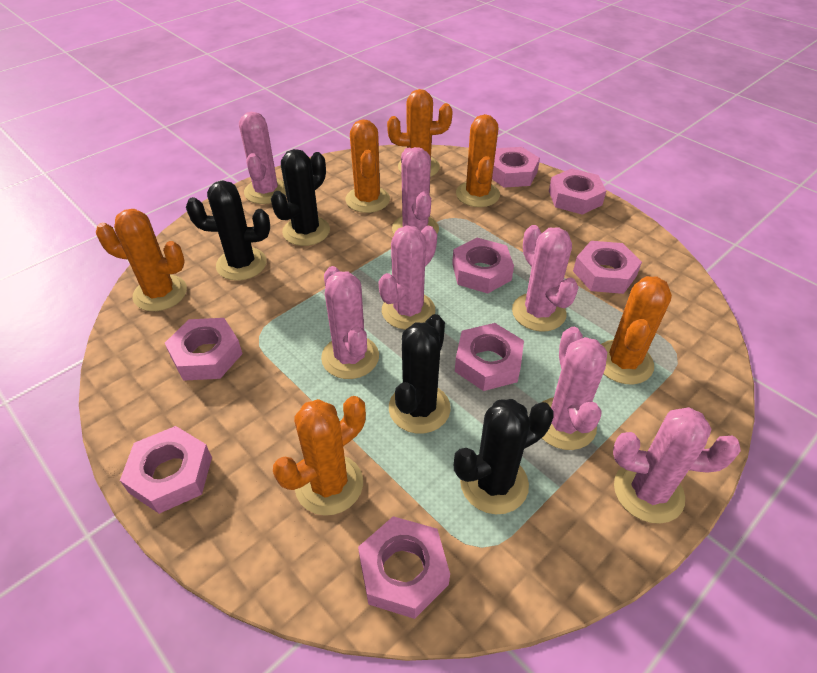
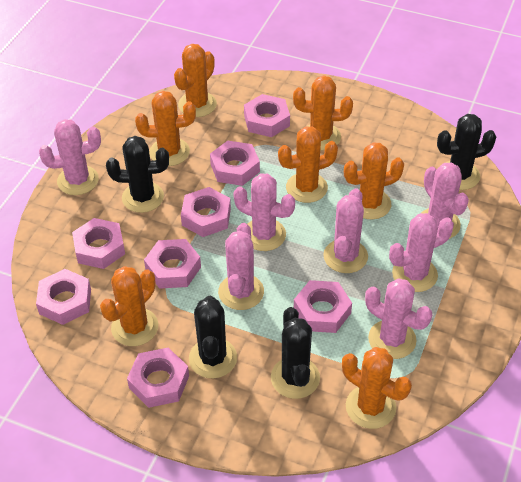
orange cactus: 6 -> 7

